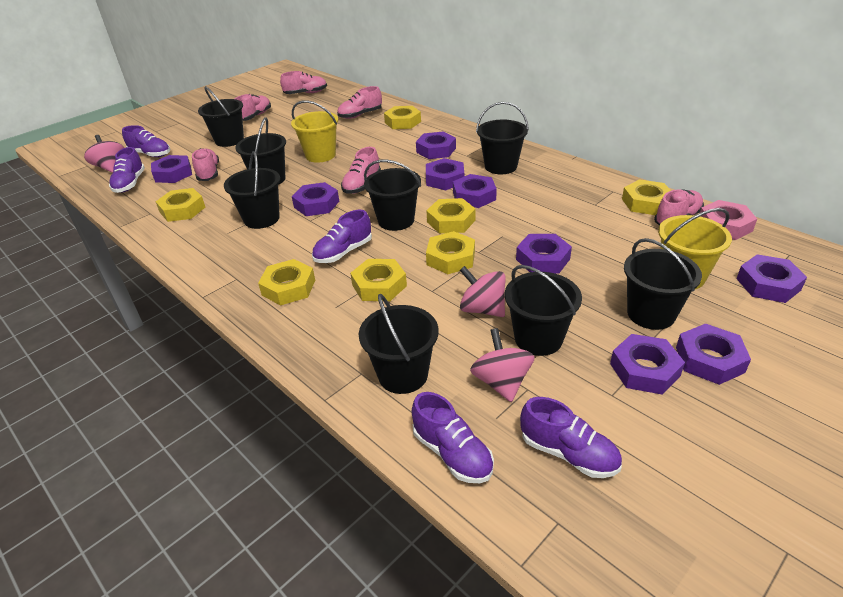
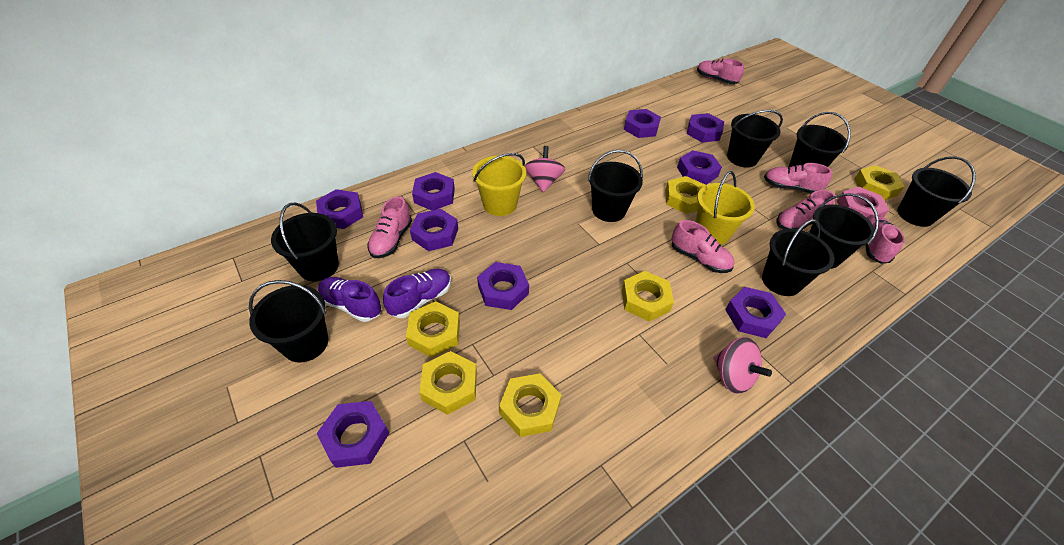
pink spinning top: 3 -> 2
purple shoe: 5 -> 2
yellow nut: 7 -> 6

